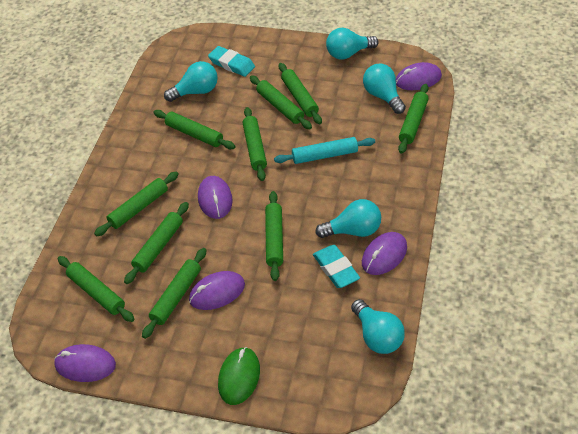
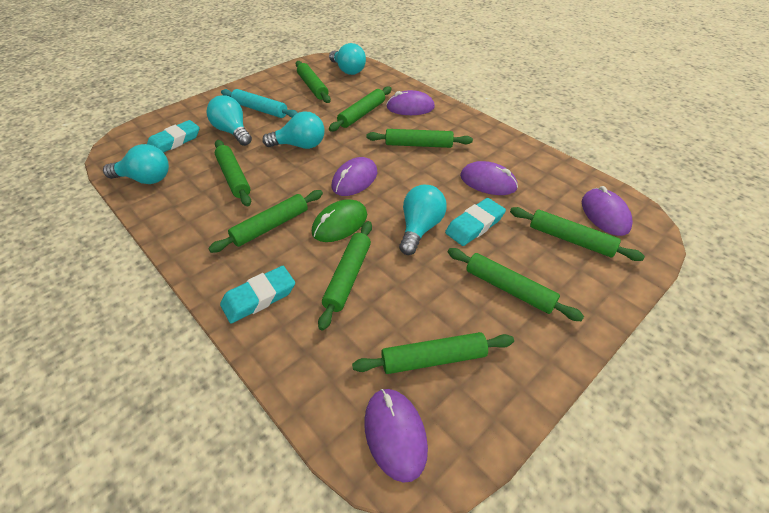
green rolling pin: 10 -> 9
turquoise eraser: 2 -> 3

